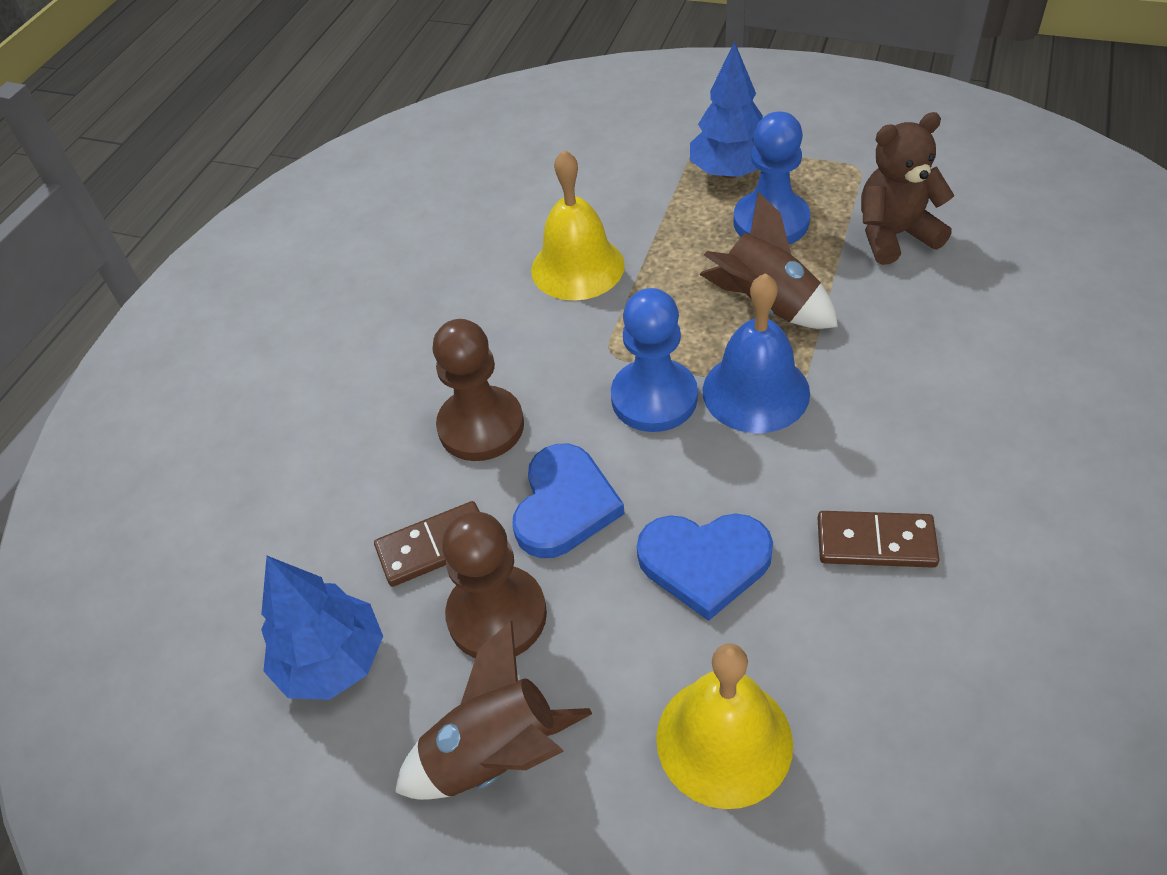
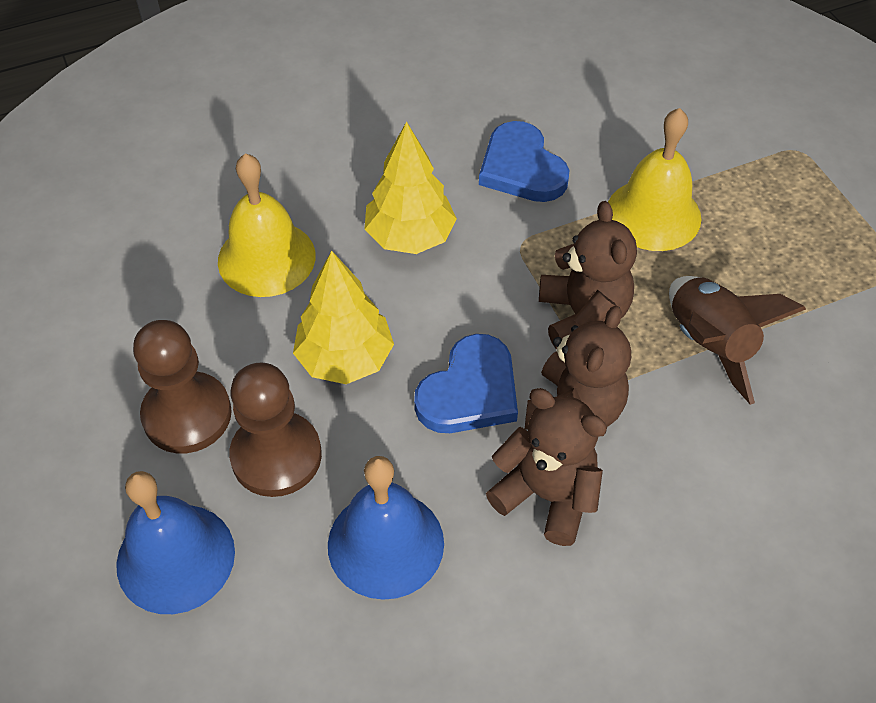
blue bell: 1 -> 2
blue pawn: 2 -> 0
blue tree: 2 -> 0
brown domino: 2 -> 0
brown rocket: 2 -> 1
brown teddy bear: 1 -> 3
yellow tree: 0 -> 2

